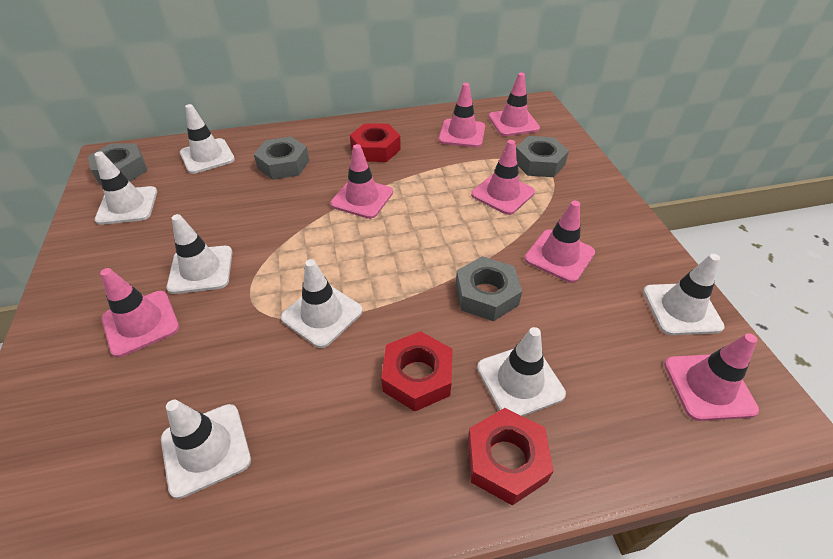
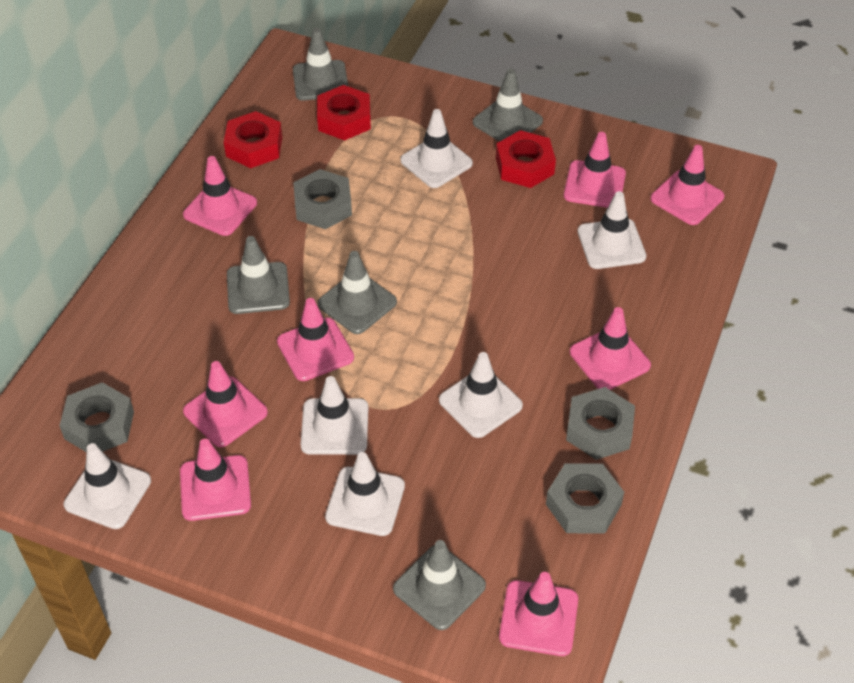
grey traffic cone: 0 -> 5
pink traffic cone: 7 -> 8
white traffic cone: 7 -> 6

